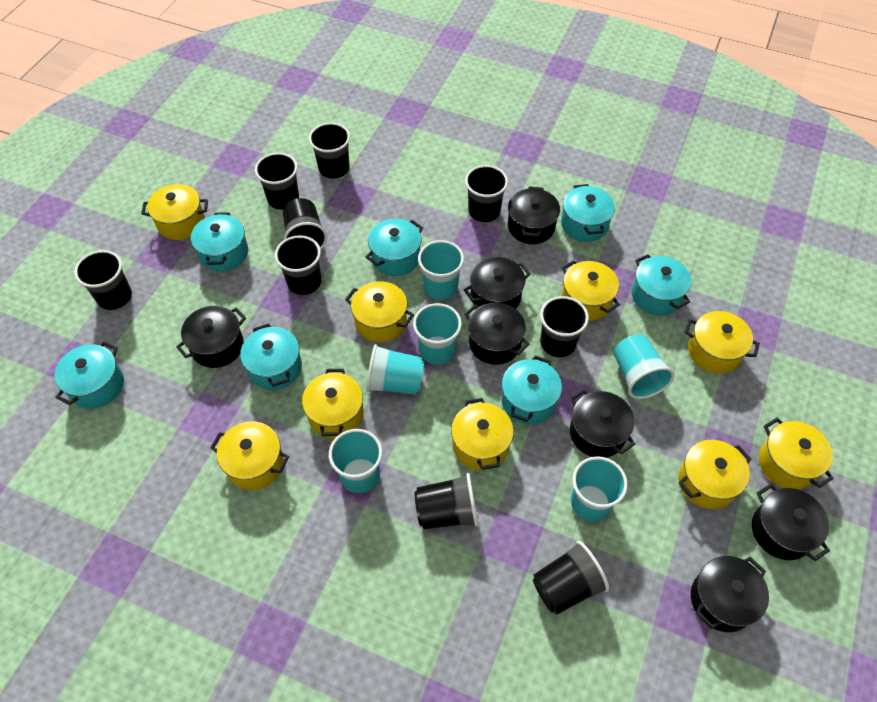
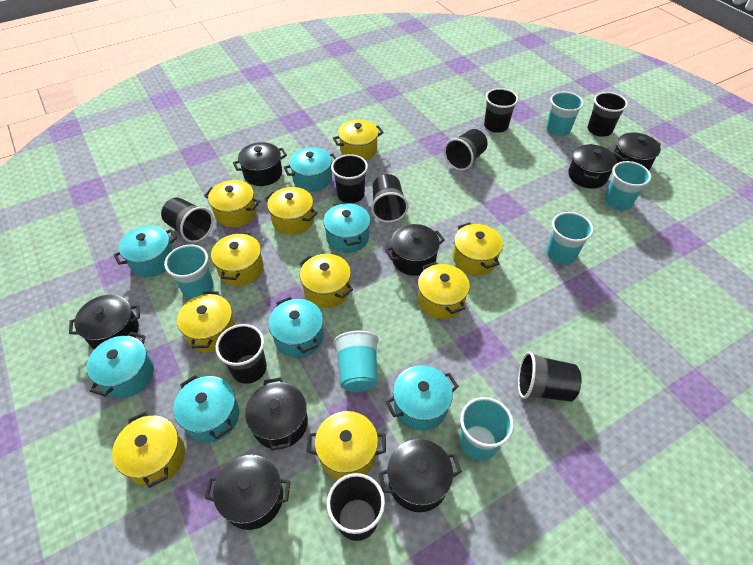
black pot: 7 -> 8
yellow pot: 9 -> 10

